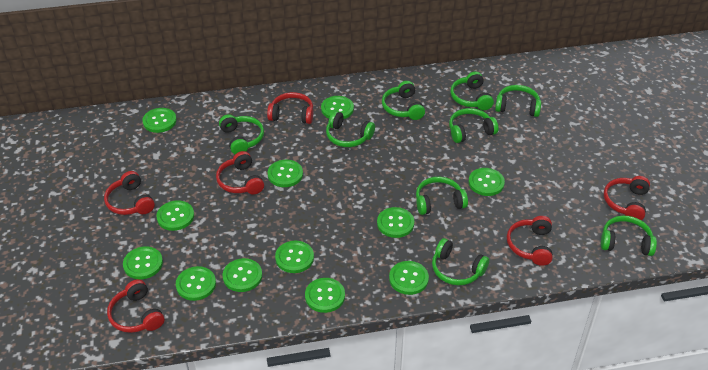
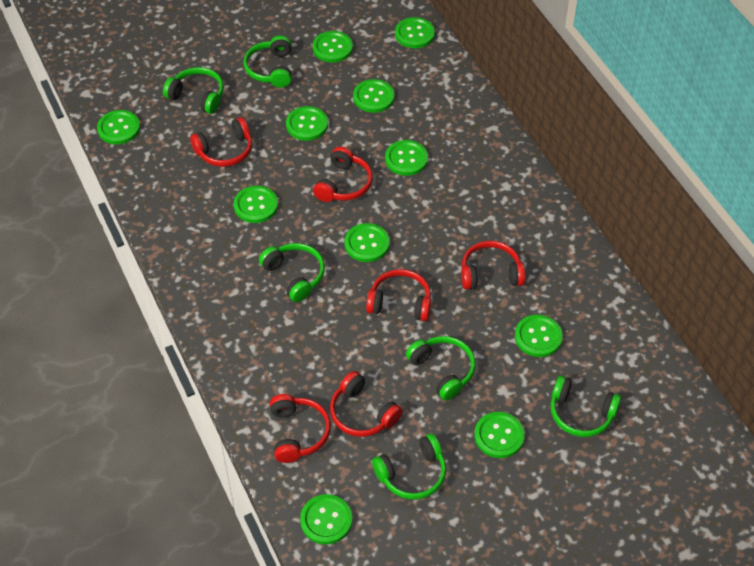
green button: 12 -> 11
green headphones: 9 -> 6

